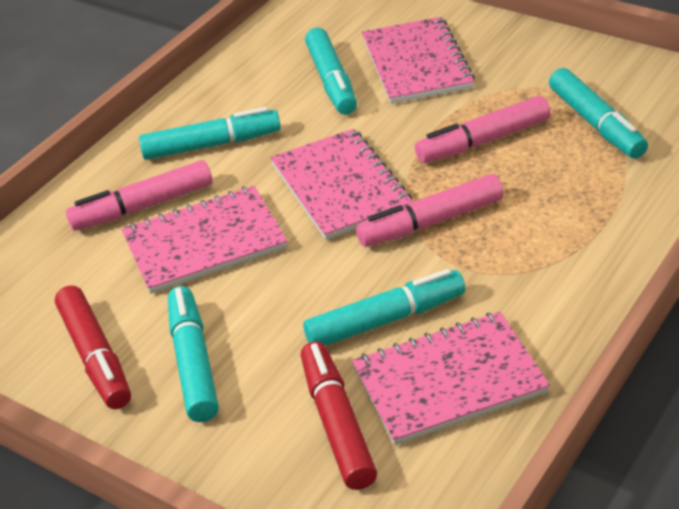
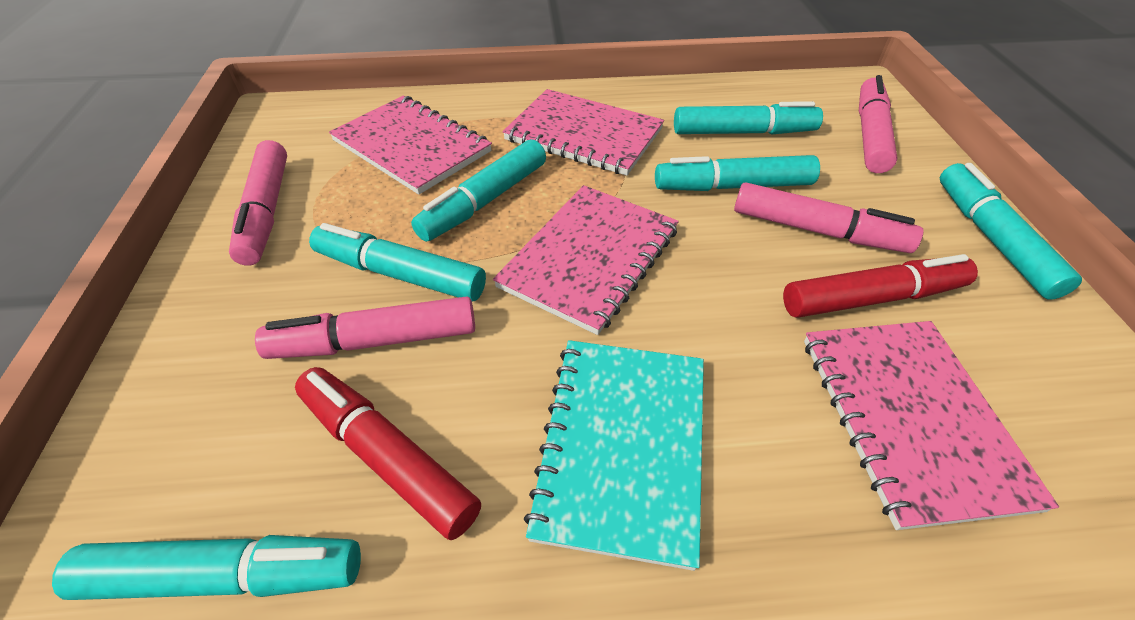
pink marker: 3 -> 4
turquoise marker: 5 -> 6
turquoise notebook: 0 -> 1

